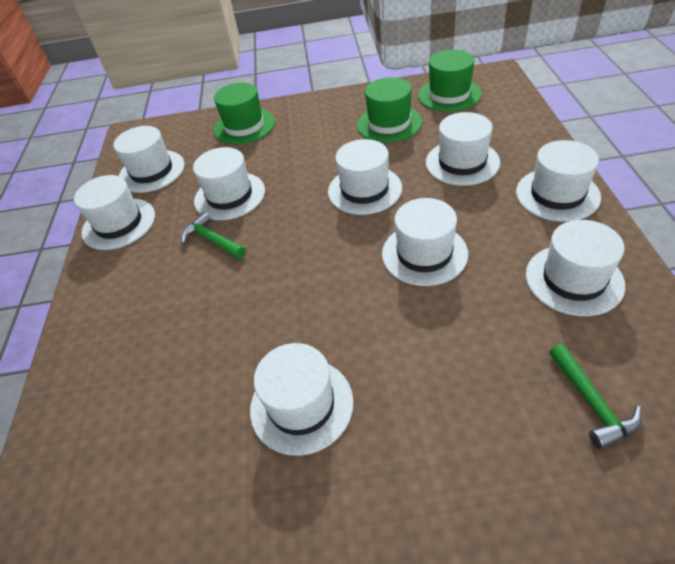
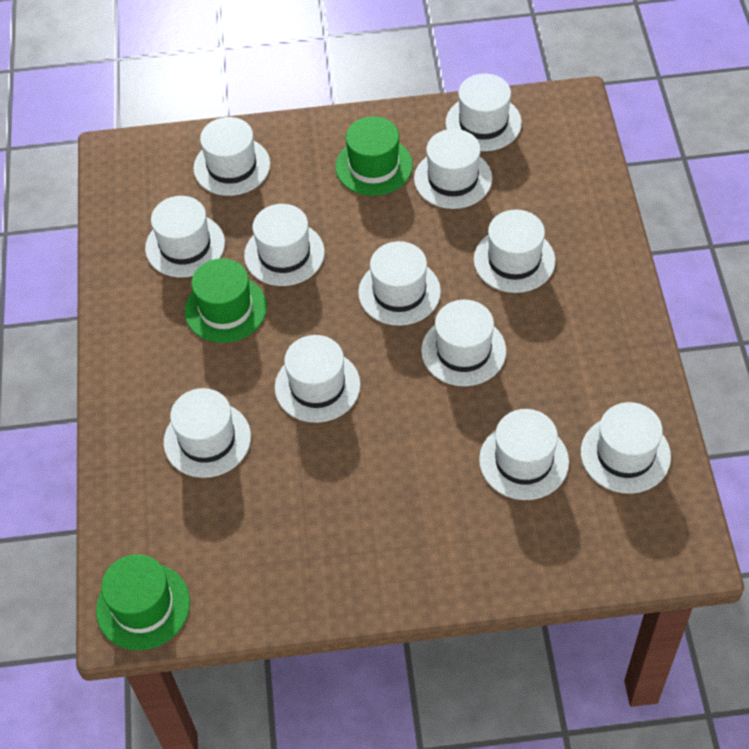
green hammer: 2 -> 0
white hat: 9 -> 12

